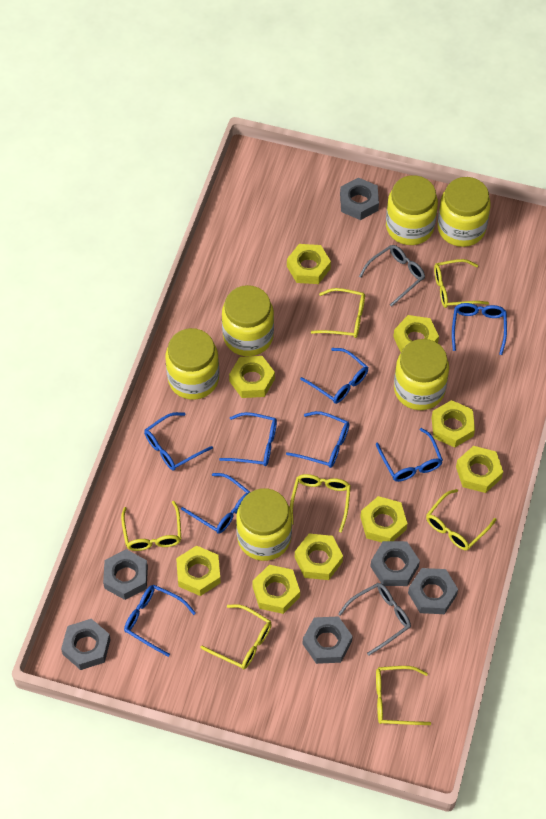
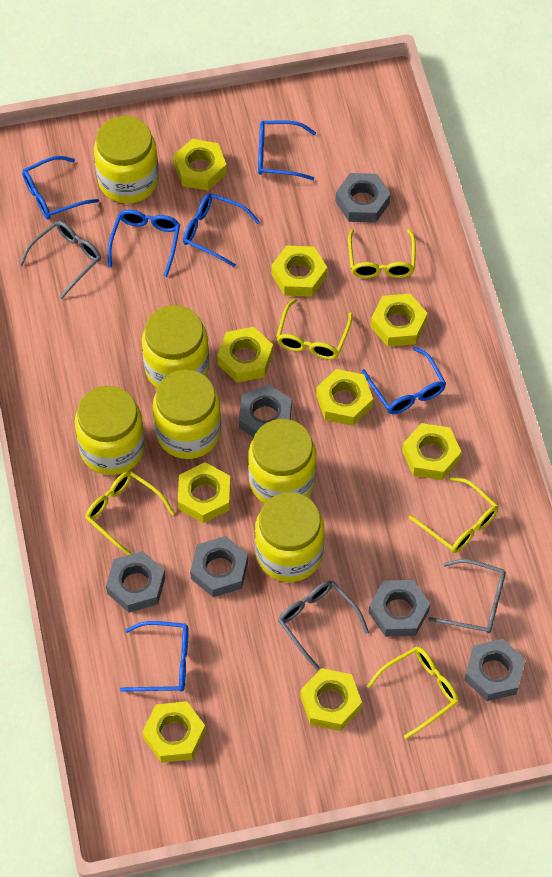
blue glasses: 8 -> 6
grey glasses: 2 -> 3
yellow glasses: 7 -> 5

